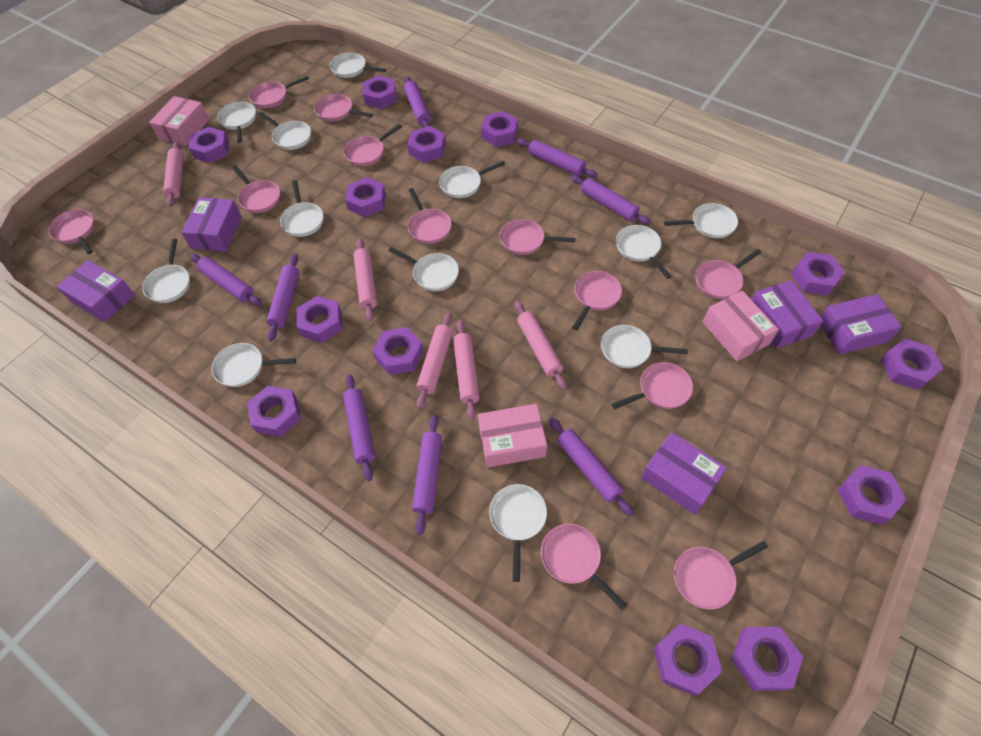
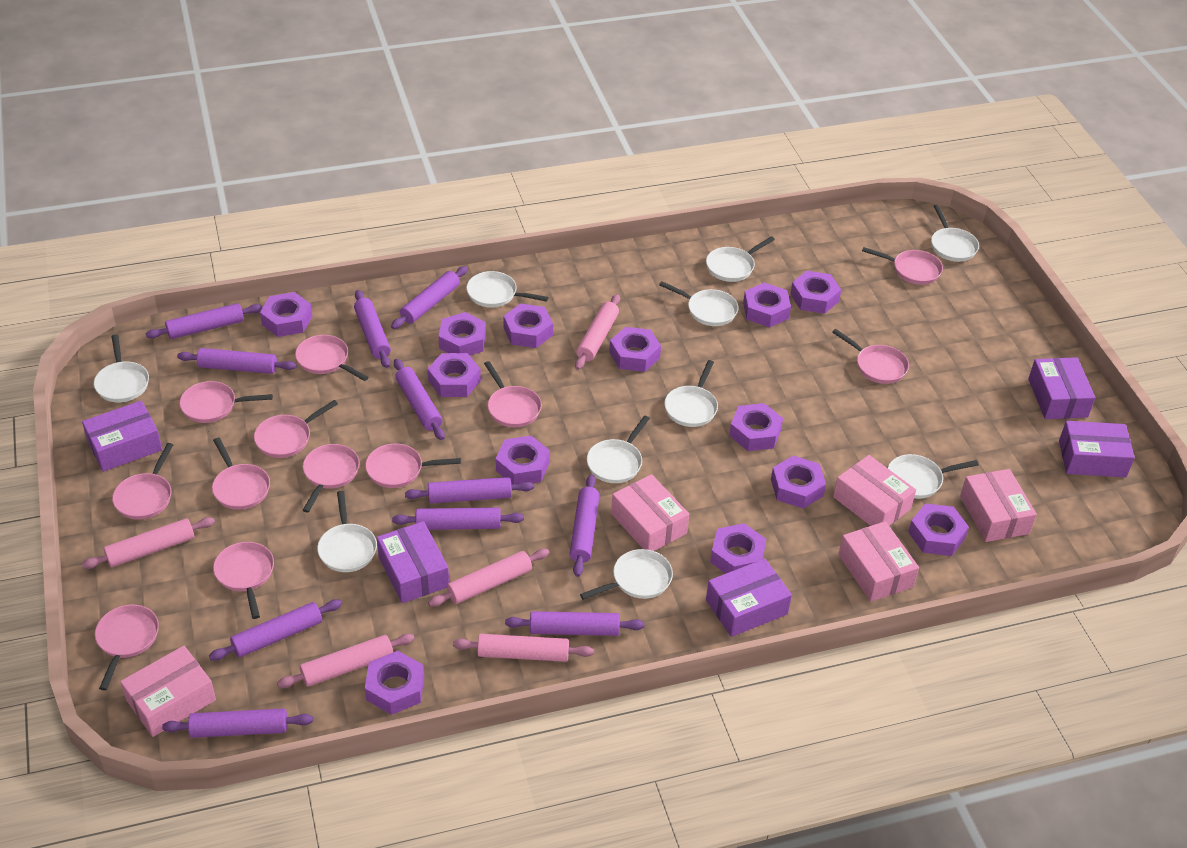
pink box: 3 -> 5
purple rolling pin: 8 -> 11
white pan: 12 -> 10

